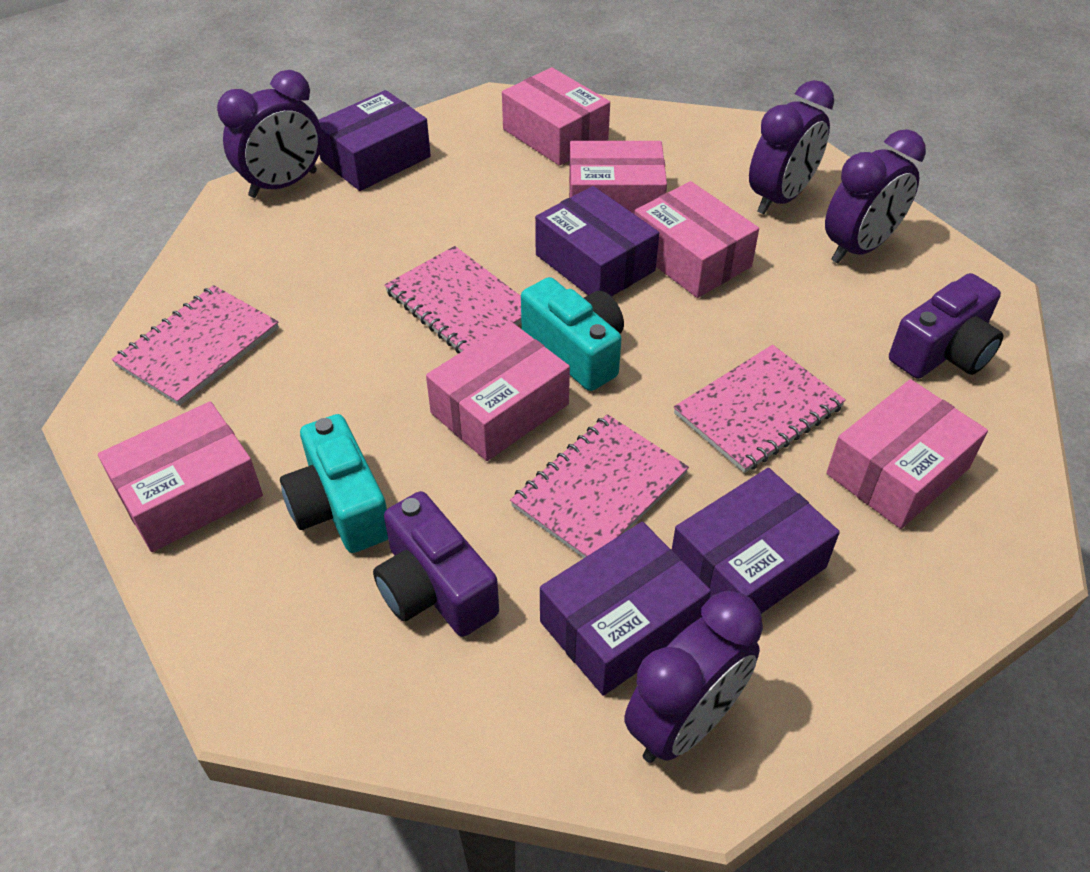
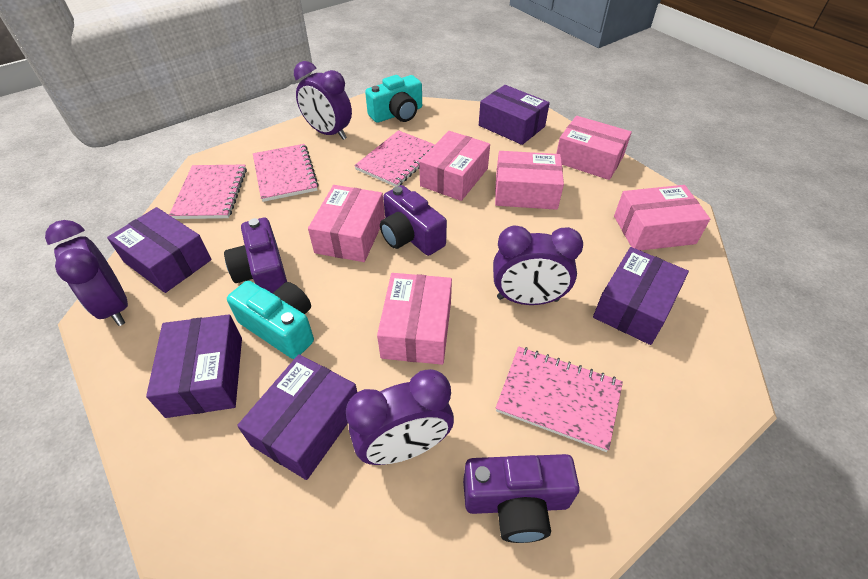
purple box: 4 -> 5
purple camera: 2 -> 3

